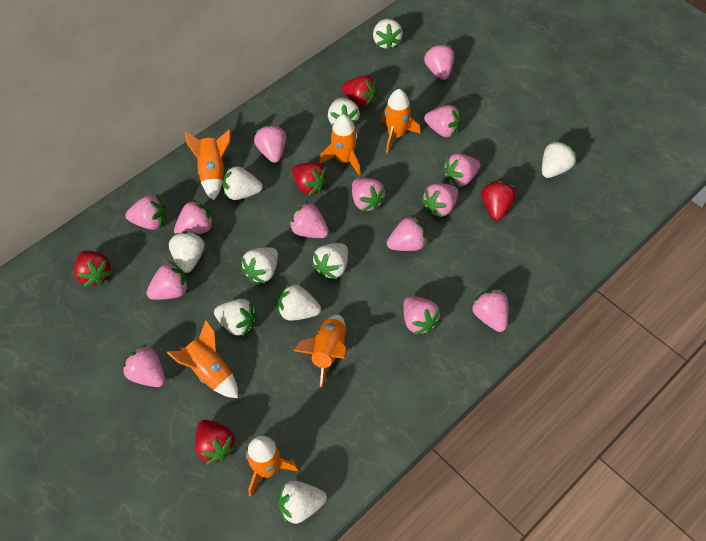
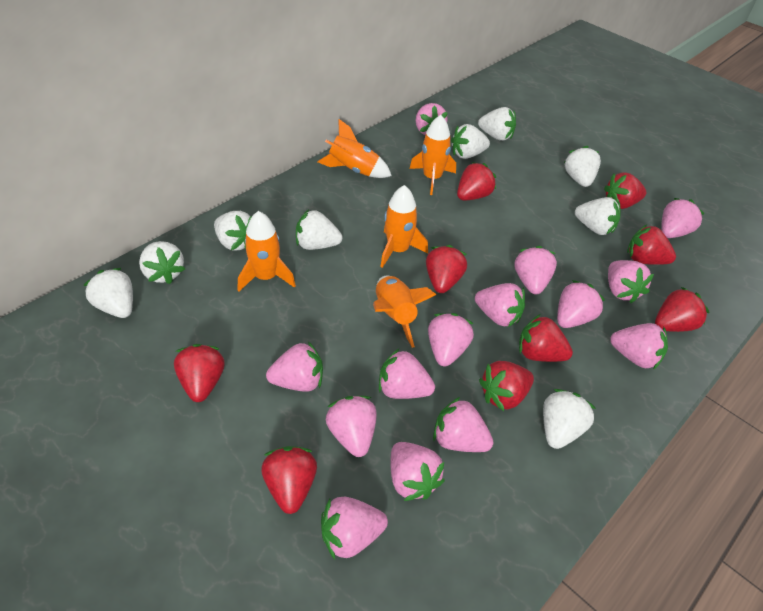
orange rocket: 6 -> 5
red strawberry: 5 -> 9
white strawberry: 10 -> 9

